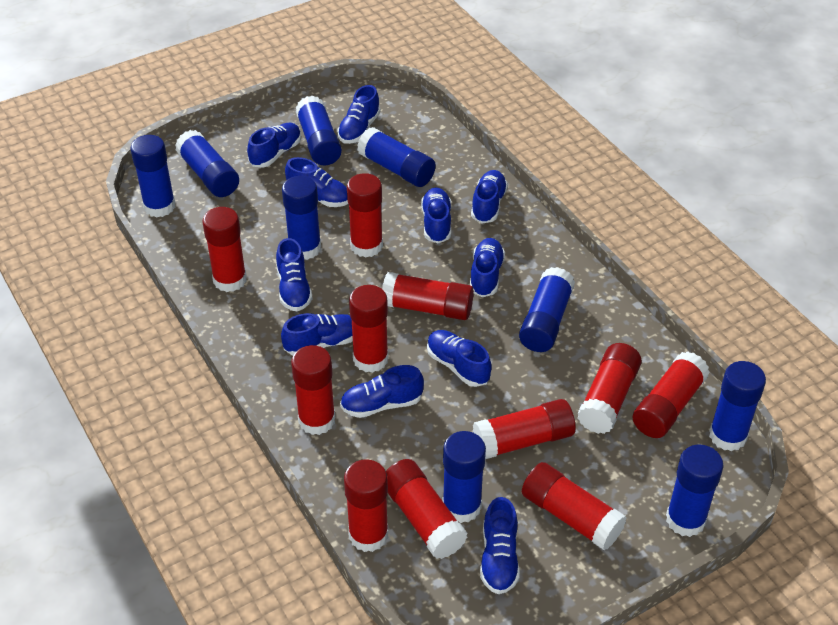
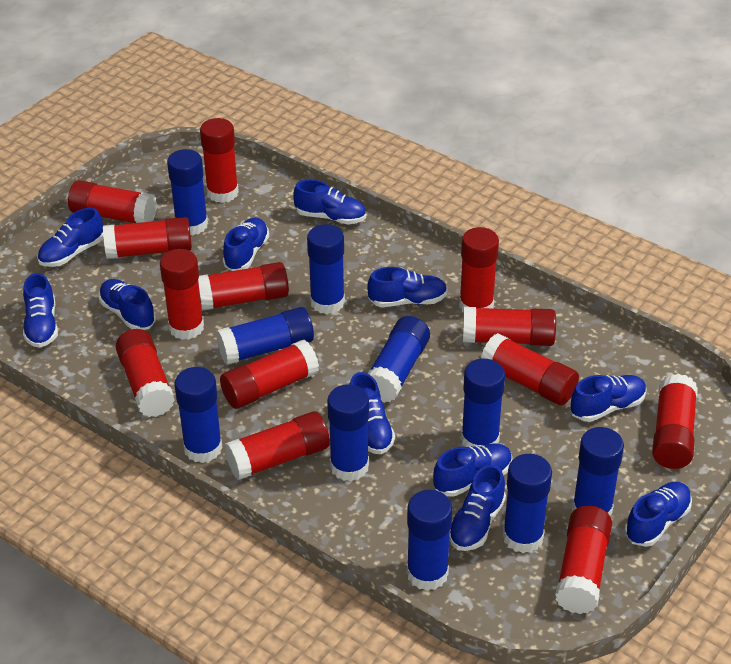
blue glue stick: 9 -> 10
red glue stick: 11 -> 13

